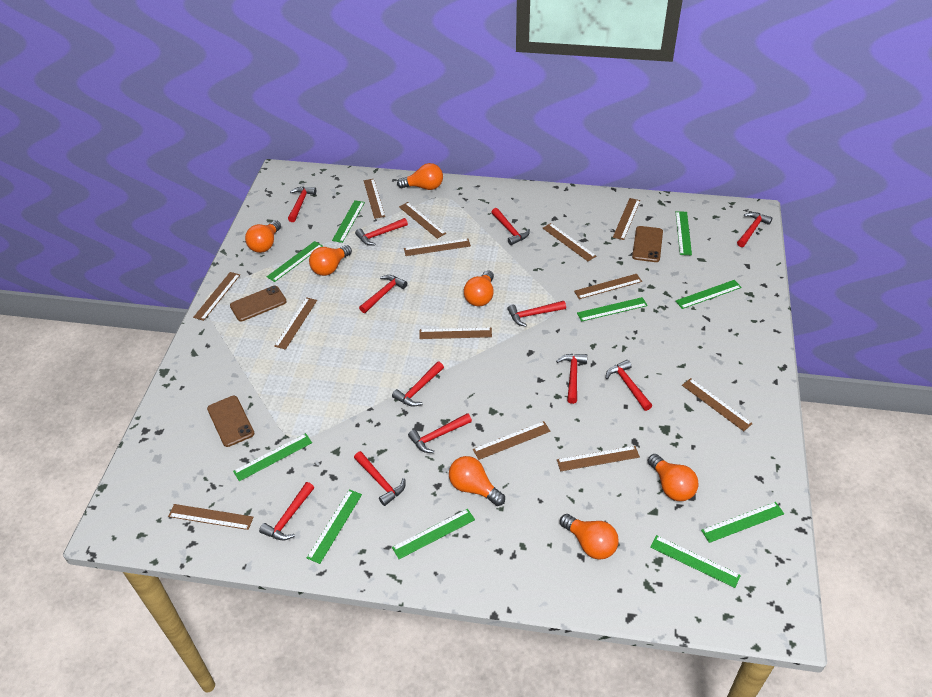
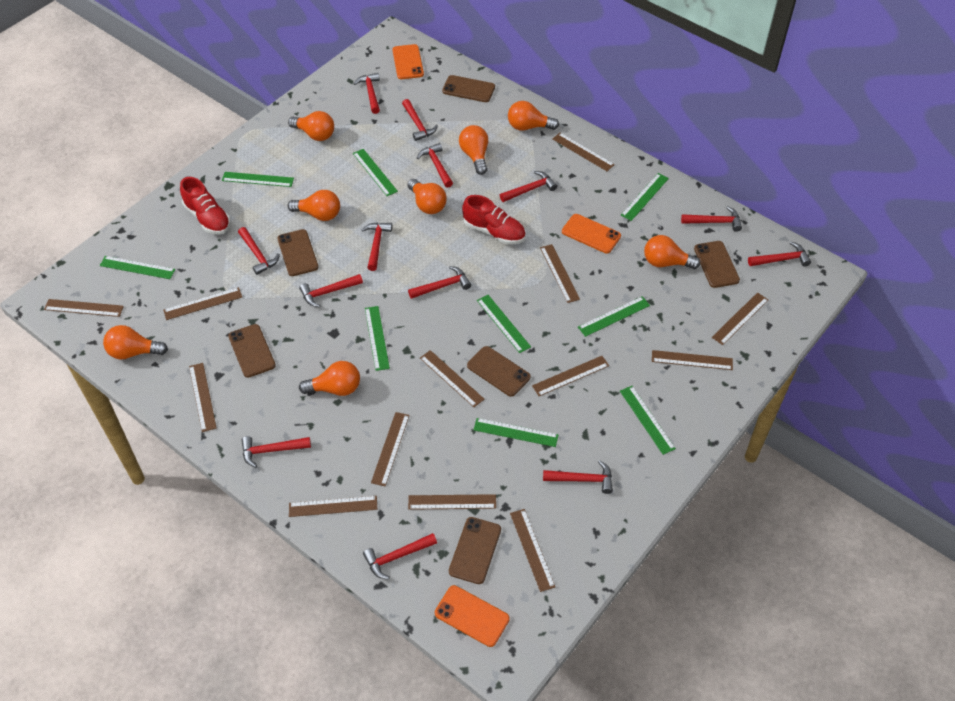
brown phone: 3 -> 6
green ruler: 10 -> 9
orange light bulb: 7 -> 8
orange phone: 0 -> 3
red hammer: 12 -> 13
red shoe: 0 -> 2

